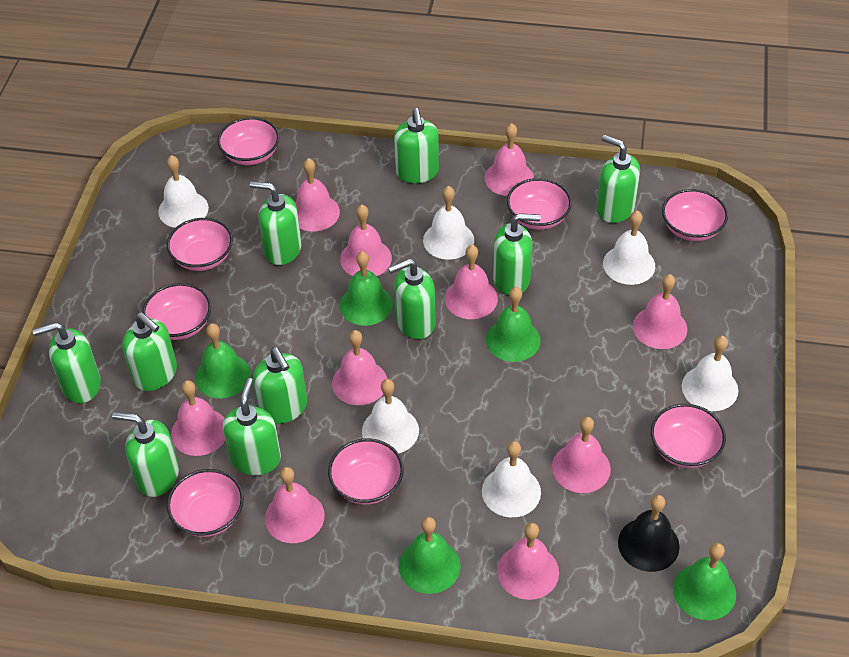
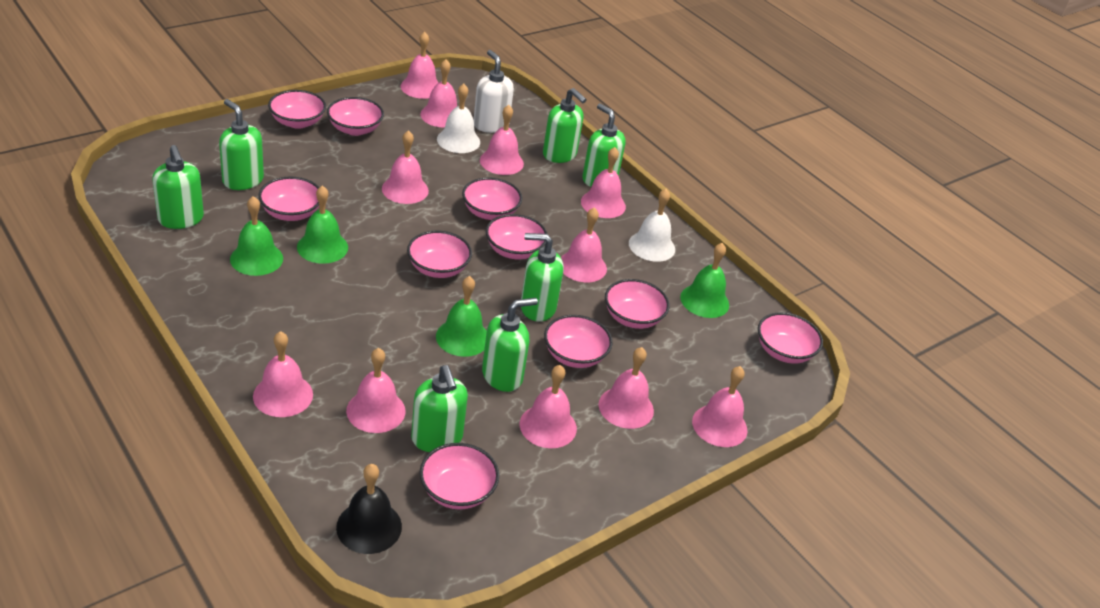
green bell: 5 -> 4
green soap dispenser: 10 -> 7
pink bell: 10 -> 11
pink bowl: 8 -> 10
white bell: 6 -> 2
white soap dispenser: 0 -> 1

